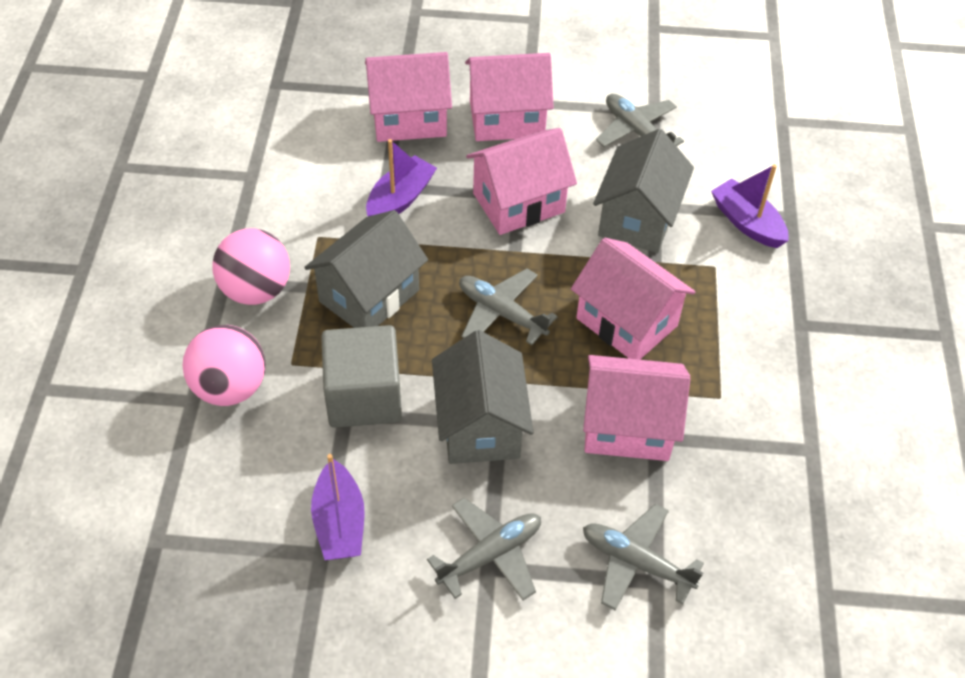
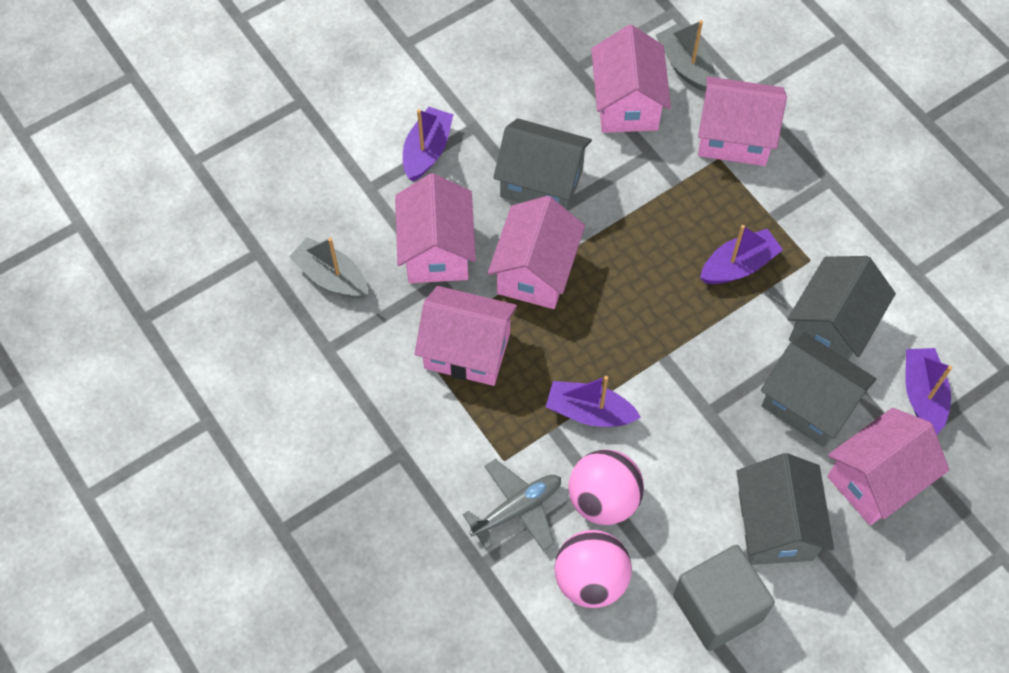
grey boat: 0 -> 2
grey house: 3 -> 4
grey plane: 4 -> 1
pink house: 5 -> 6
purple boat: 3 -> 4

